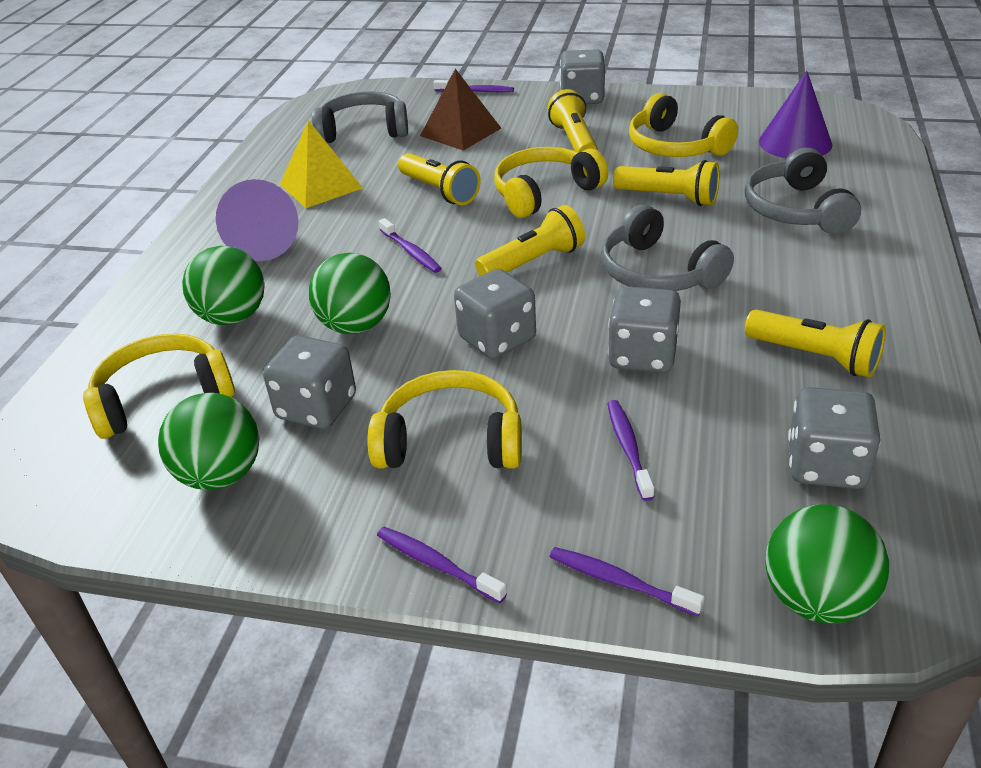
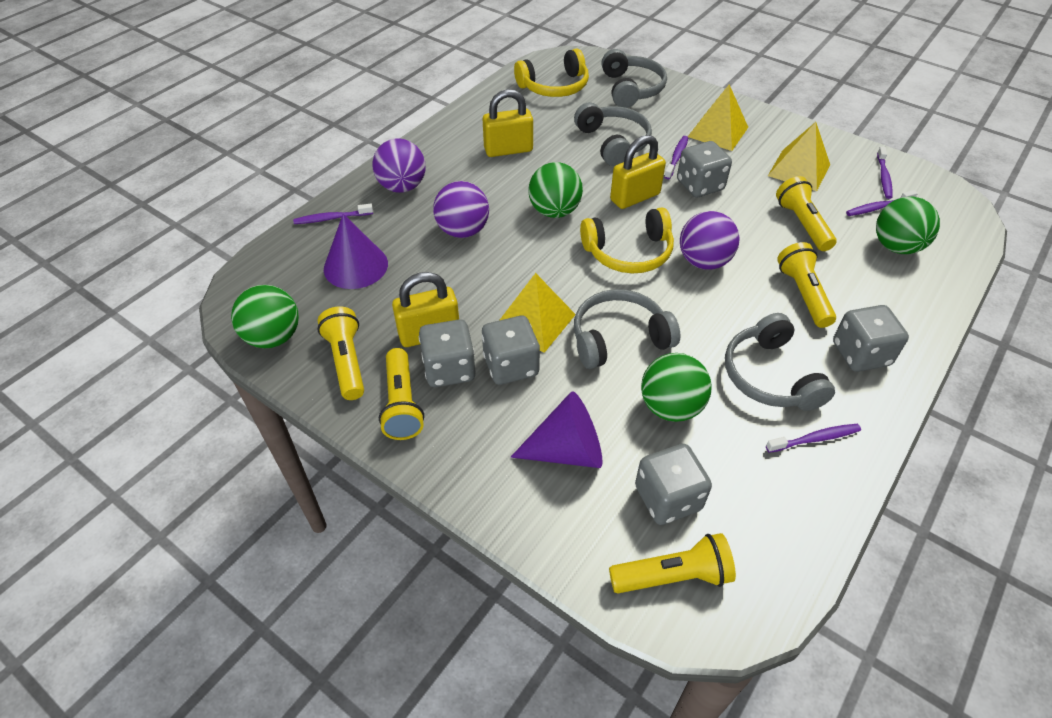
brown pyramid: 1 -> 0
grey headphones: 3 -> 4
purple ball: 0 -> 3
yellow headphones: 4 -> 2
yellow padlock: 0 -> 3
yellow pyramid: 1 -> 3

